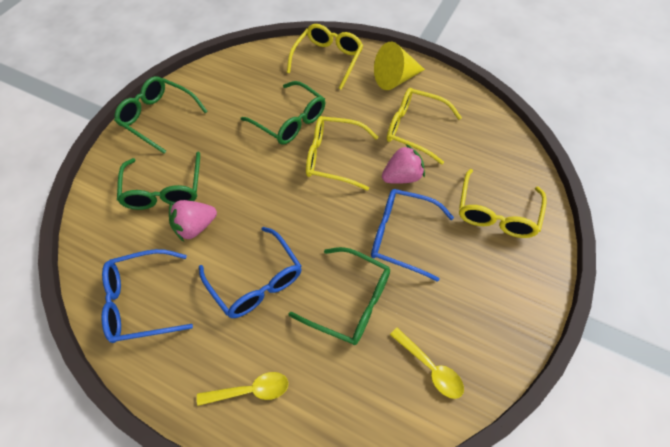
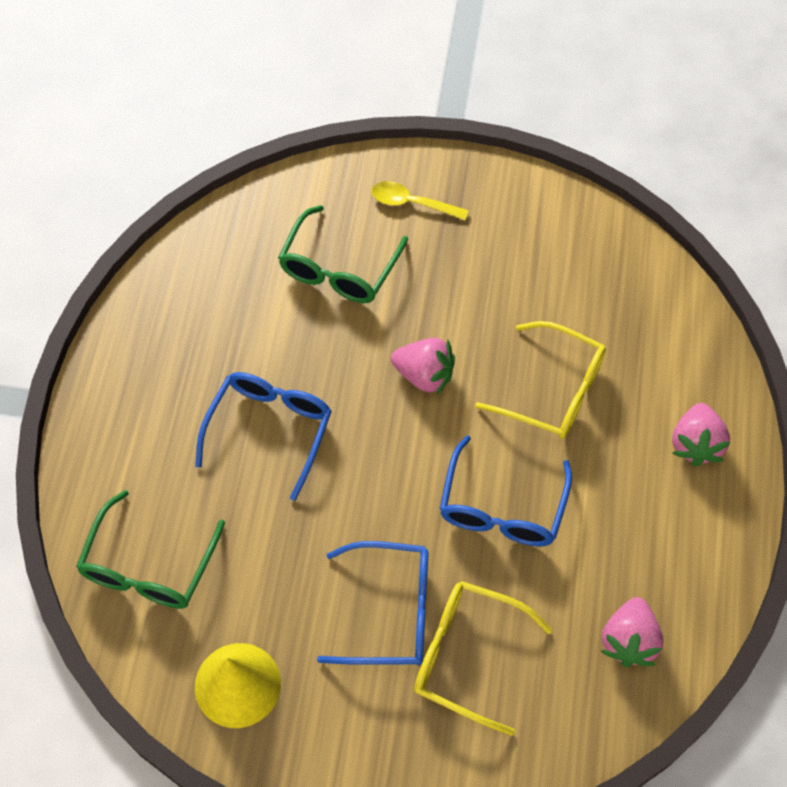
green glasses: 4 -> 2
pink strawberry: 2 -> 3
yellow glasses: 4 -> 2
yellow spoon: 2 -> 1

